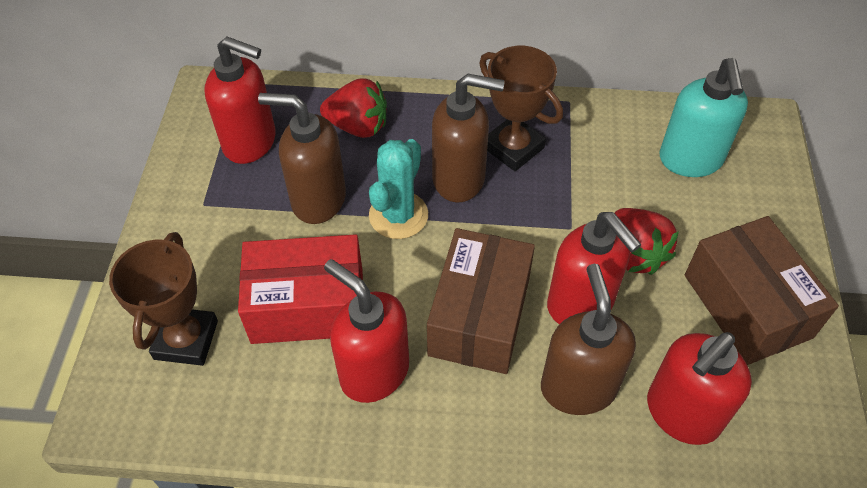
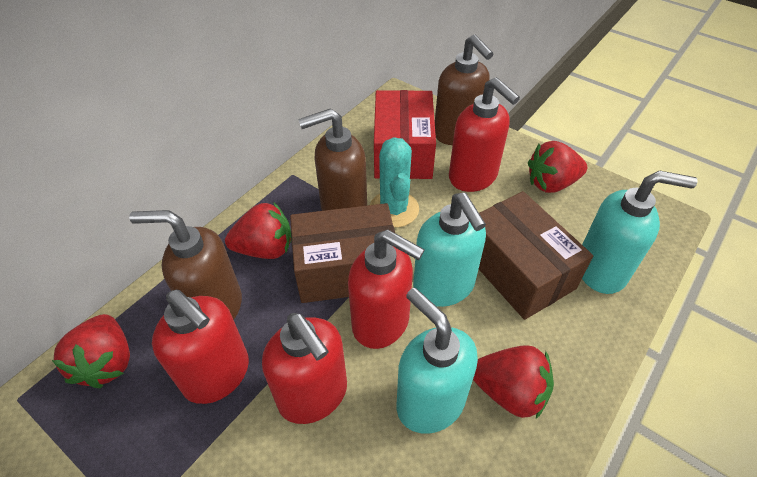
brown trophy: 2 -> 0
red strawberry: 2 -> 4
turquoise soap dispenser: 1 -> 3

